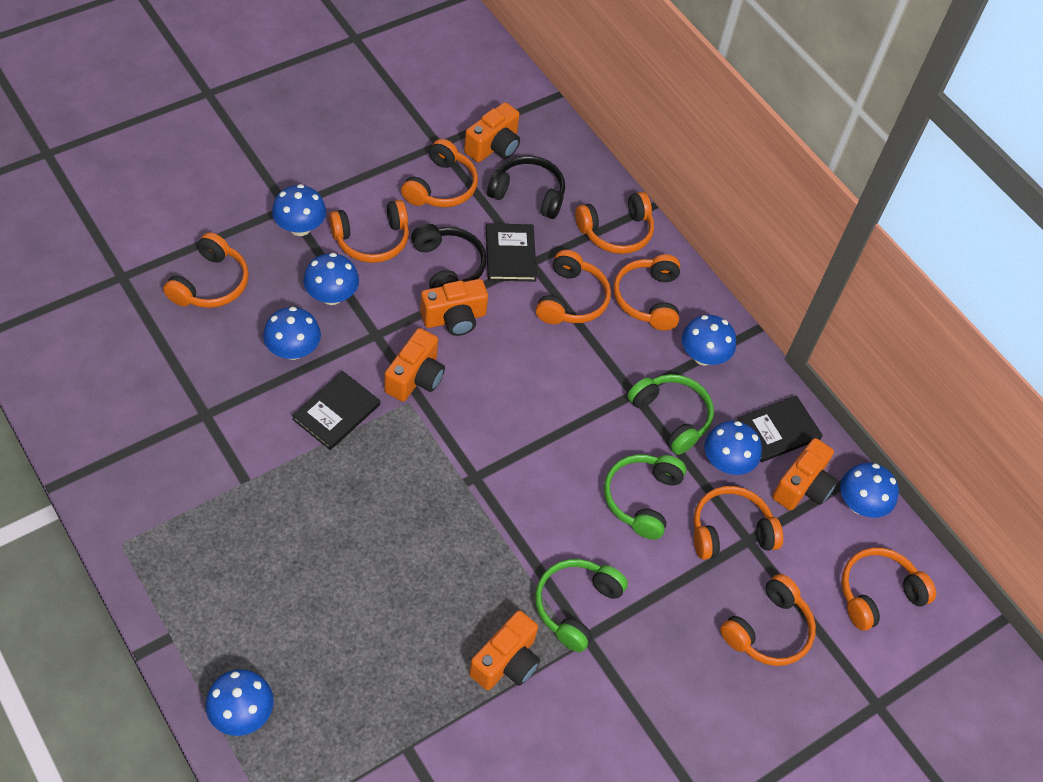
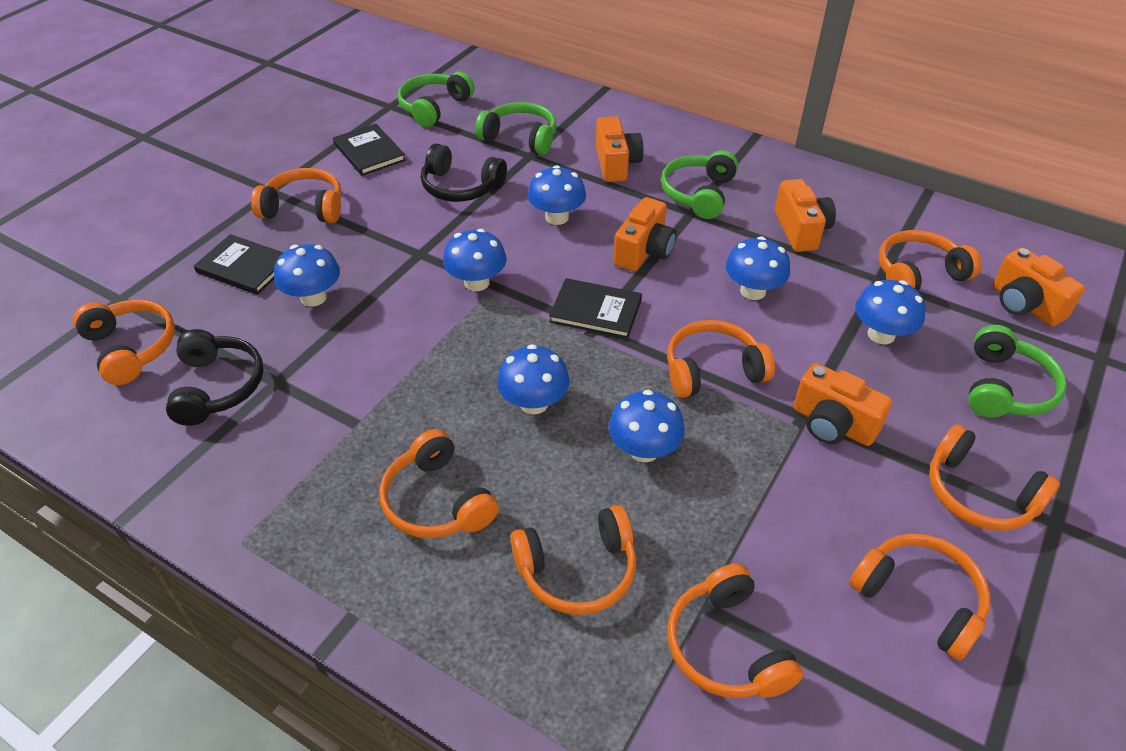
green headphones: 3 -> 4

